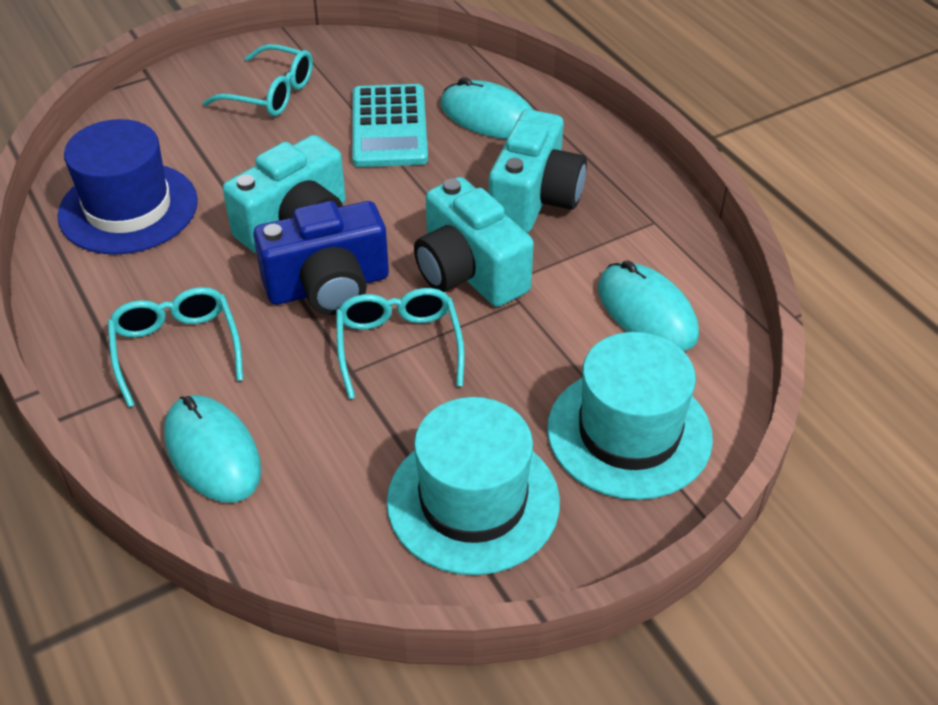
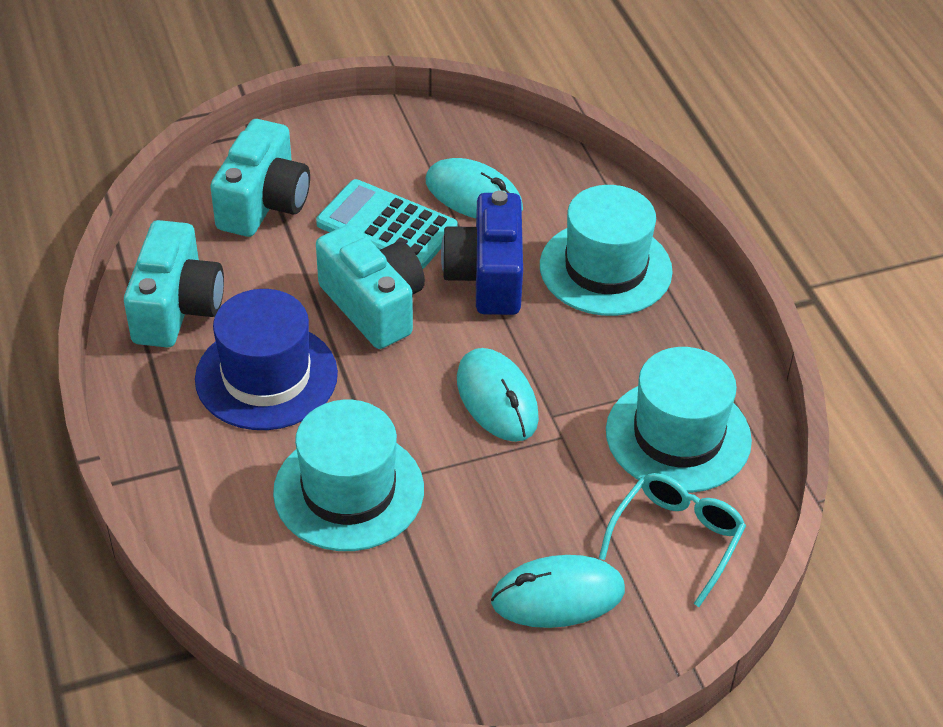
turquoise glasses: 3 -> 1
turquoise hat: 2 -> 3

